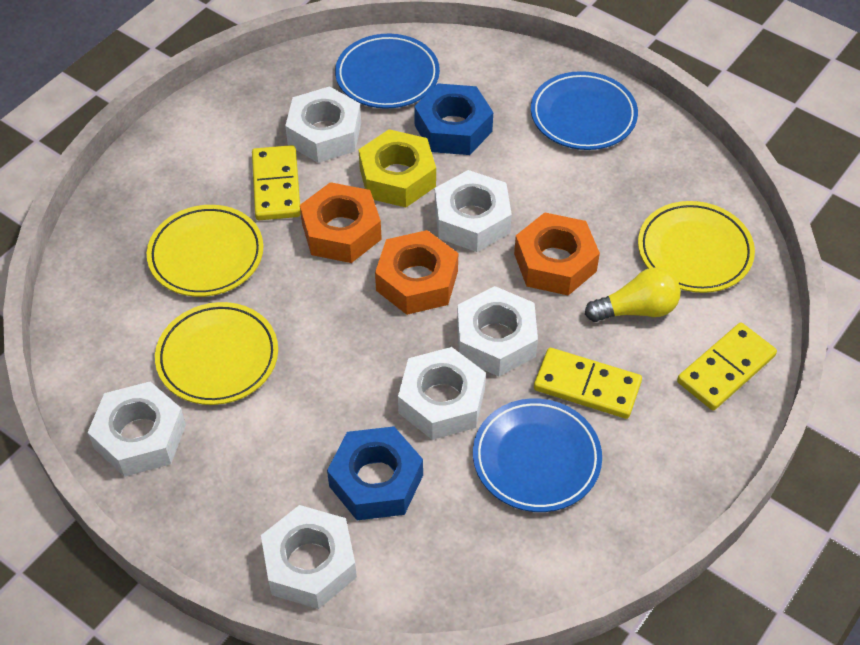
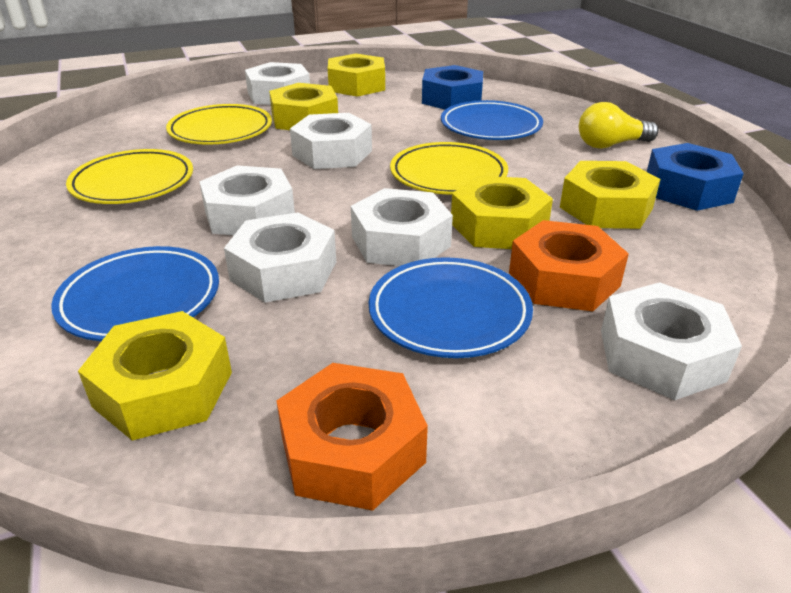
orange nut: 3 -> 2
yellow domino: 3 -> 0
yellow nut: 1 -> 5

